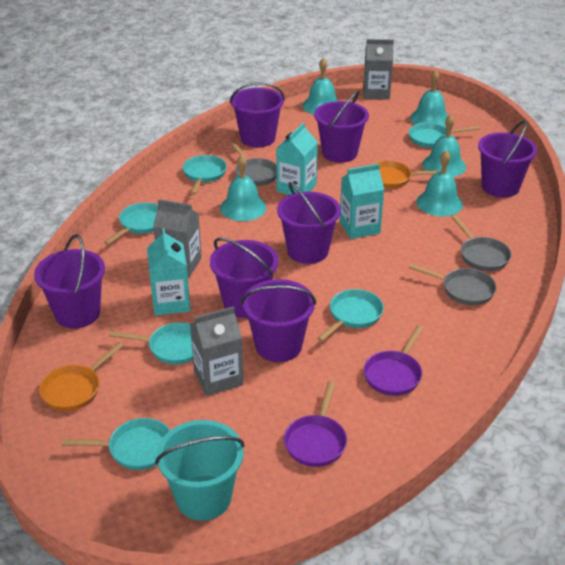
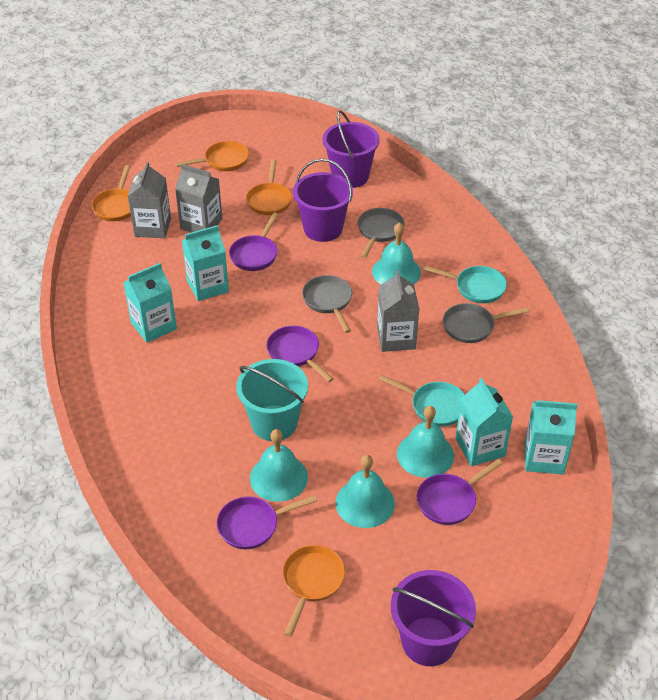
orange pan: 2 -> 4
purple bucket: 7 -> 3
purple pan: 2 -> 4
turquoise bell: 5 -> 4
turquoise carton: 3 -> 4
turquoise pan: 6 -> 2

